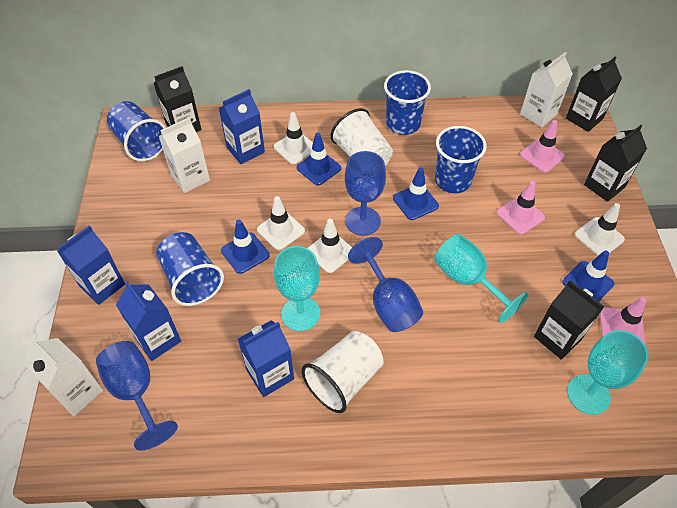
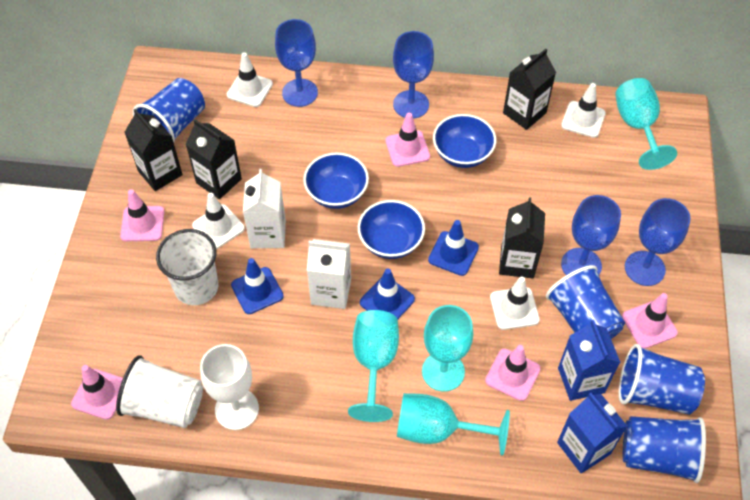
blue bowl: 0 -> 3
blue carton: 4 -> 2
blue goblet: 3 -> 4
blue traffic cone: 4 -> 3
pink traffic cone: 3 -> 5
turquoise goblet: 3 -> 4
white carton: 3 -> 2
white goblet: 0 -> 1

